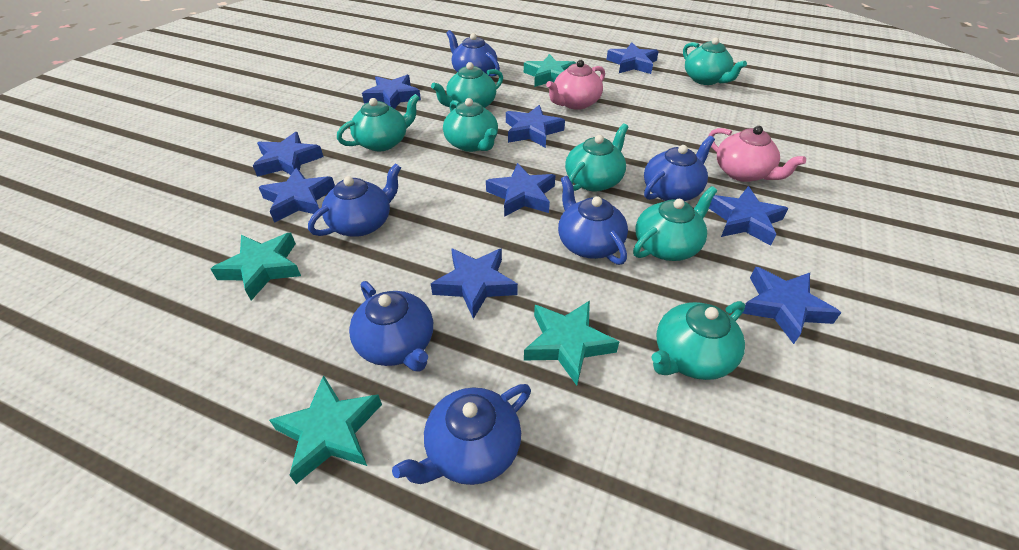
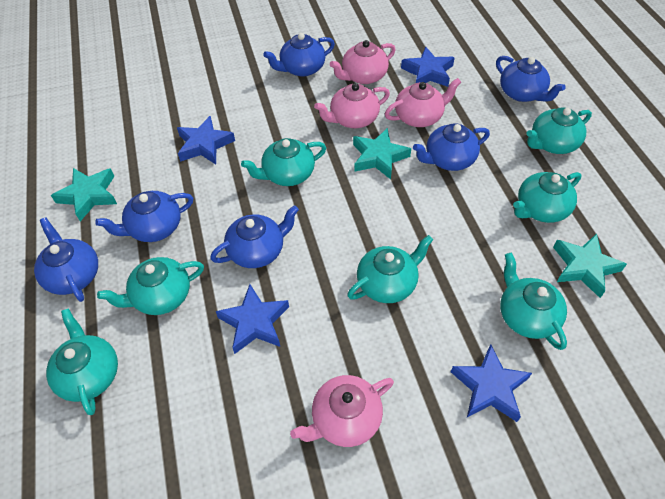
blue star: 9 -> 4
pink teapot: 2 -> 4
turquoise star: 4 -> 3

